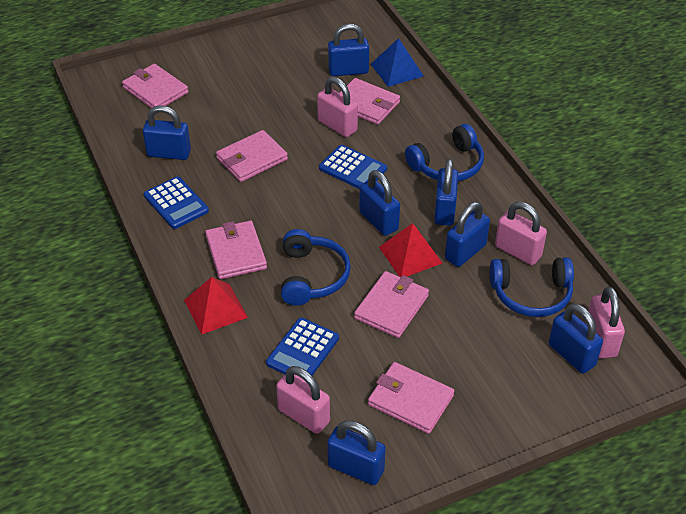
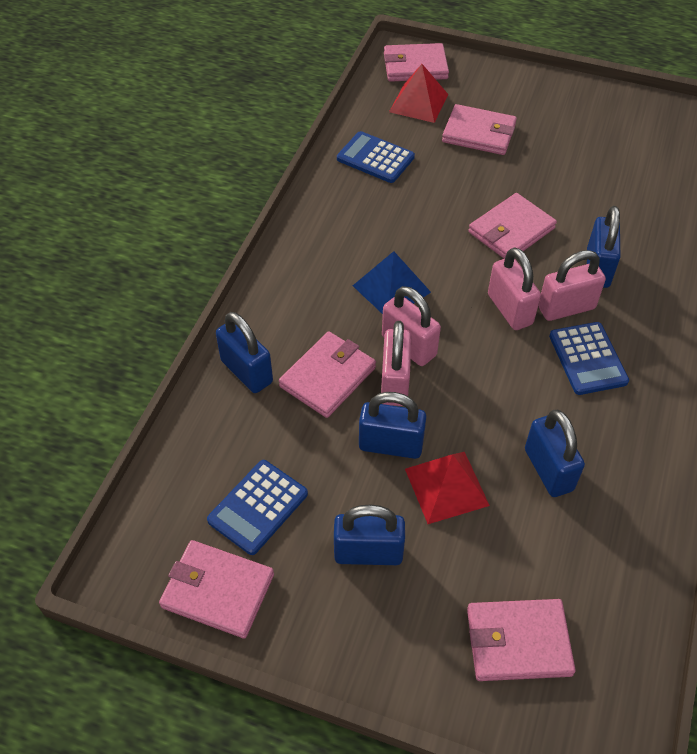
blue headphones: 3 -> 0
blue padlock: 7 -> 5

